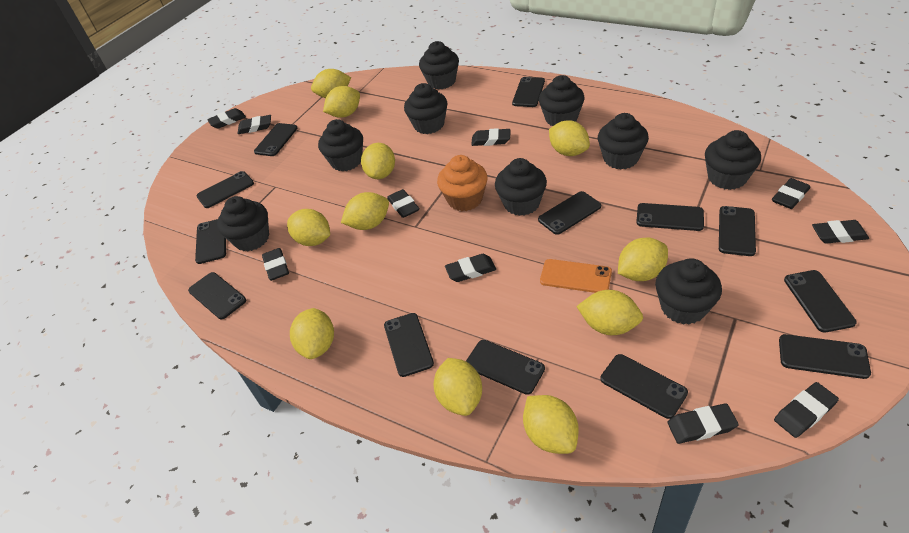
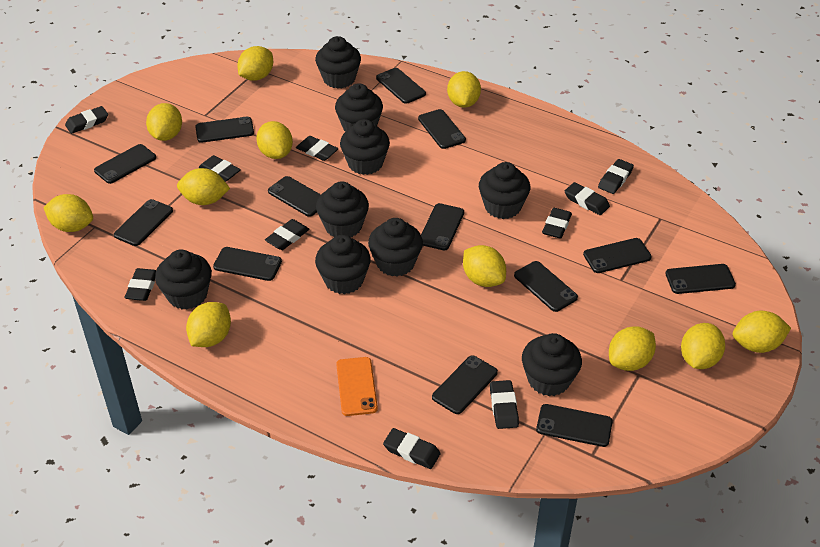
orange cupcake: 1 -> 0

